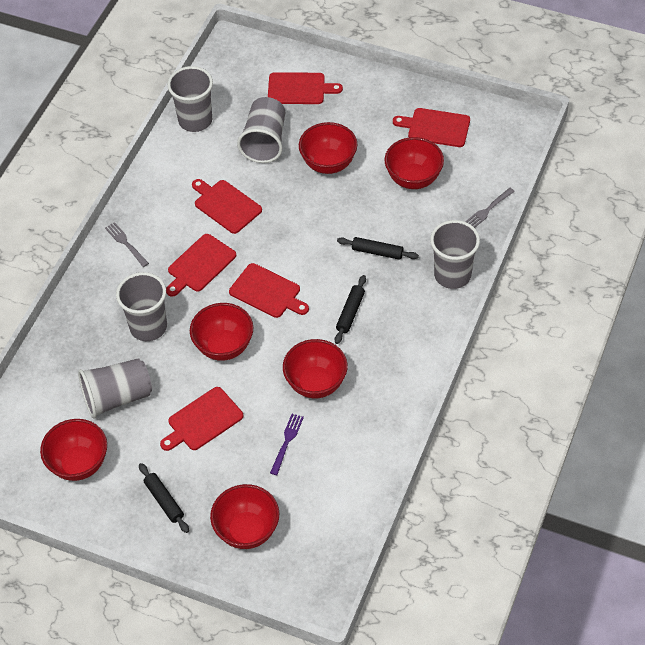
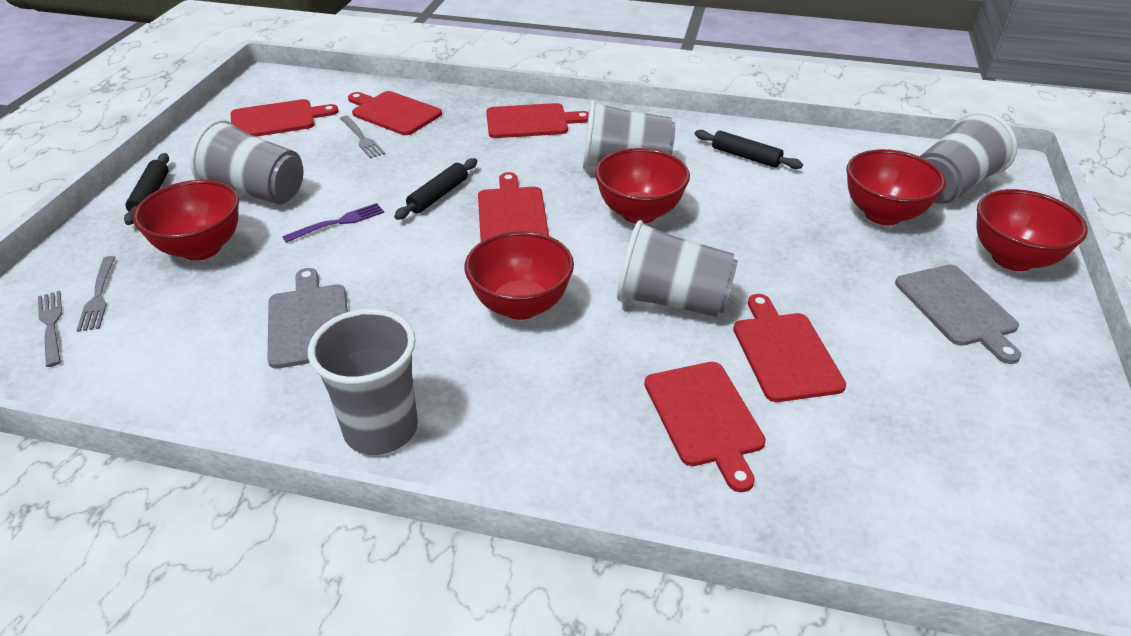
grey cutting board: 0 -> 2
grey fork: 2 -> 3
red bowl: 6 -> 5

